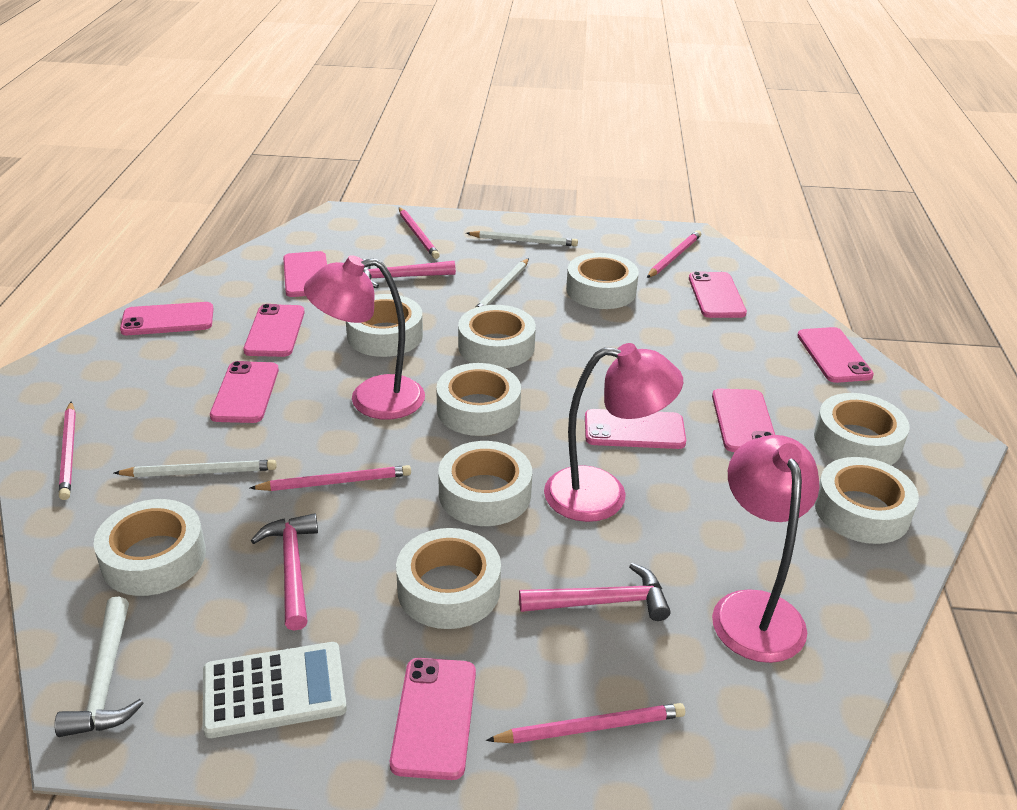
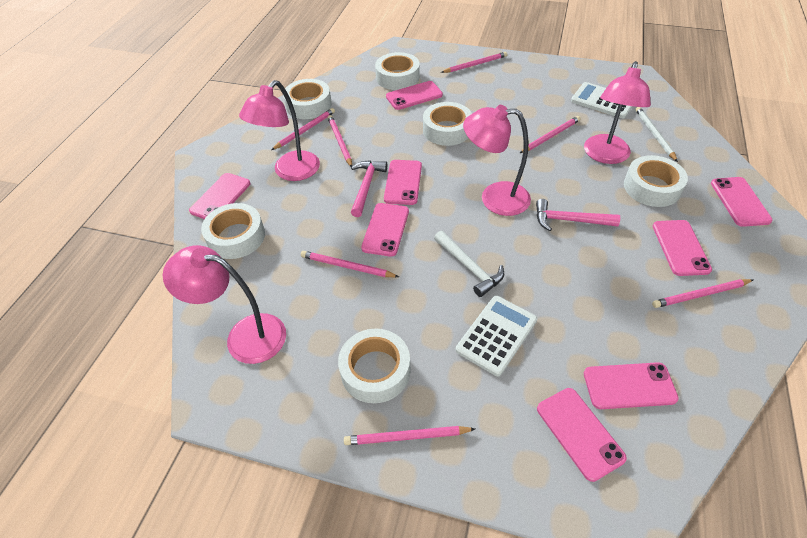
pink hammer: 3 -> 2
pink lamp: 3 -> 4
pink pencil: 5 -> 7
pink phone: 9 -> 8
white calculator: 1 -> 2
white pencil: 3 -> 1
white tape: 9 -> 6

